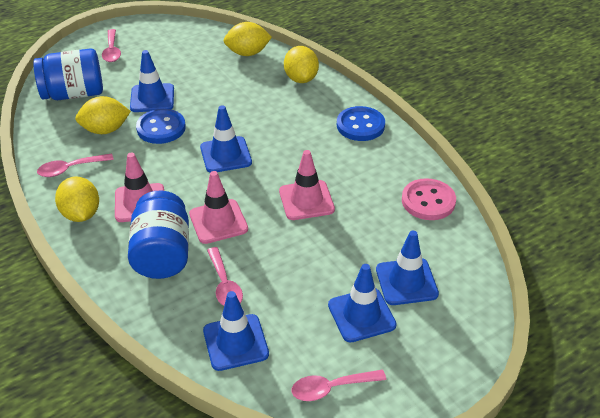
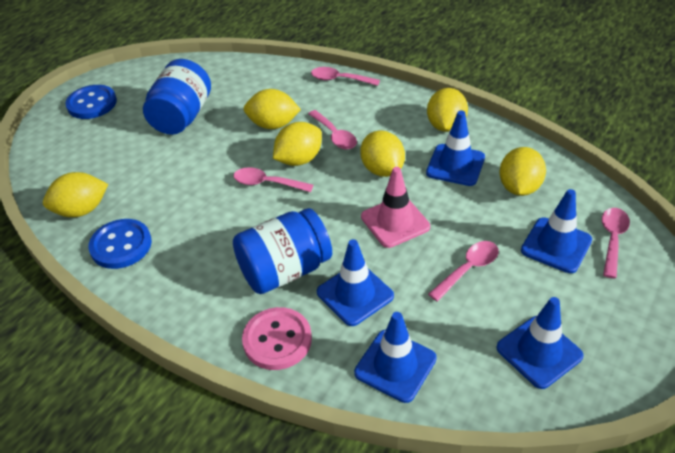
pink spoon: 4 -> 5
pink traffic cone: 3 -> 1
yellow lemon: 4 -> 6

